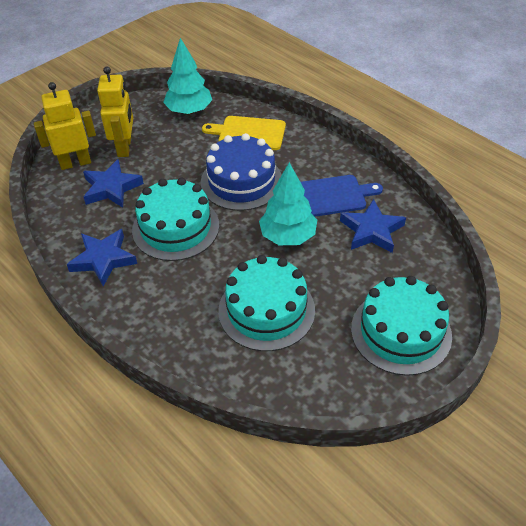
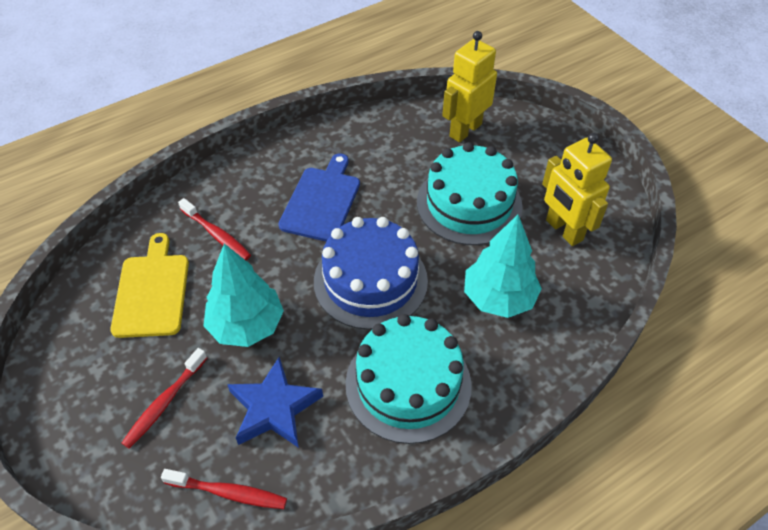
blue star: 3 -> 1
red toothbrush: 0 -> 3
turquoise cake: 3 -> 2

